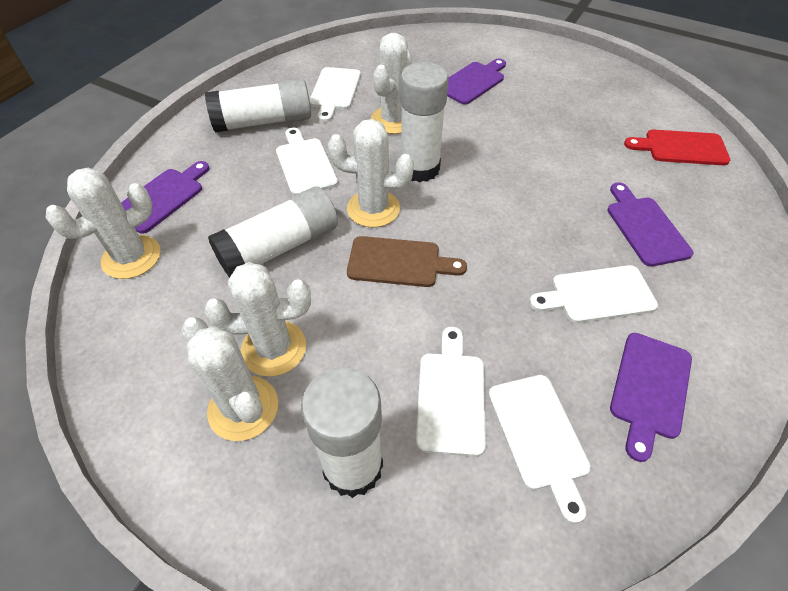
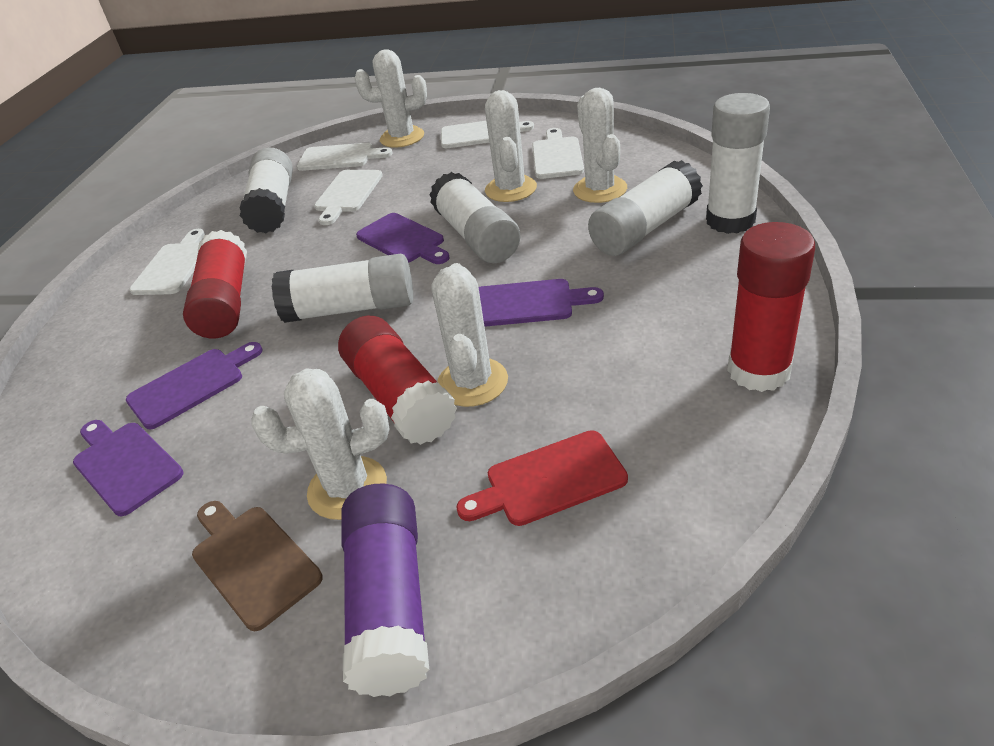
purple glue stick: 0 -> 1
red glue stick: 0 -> 3
white glue stick: 4 -> 5

